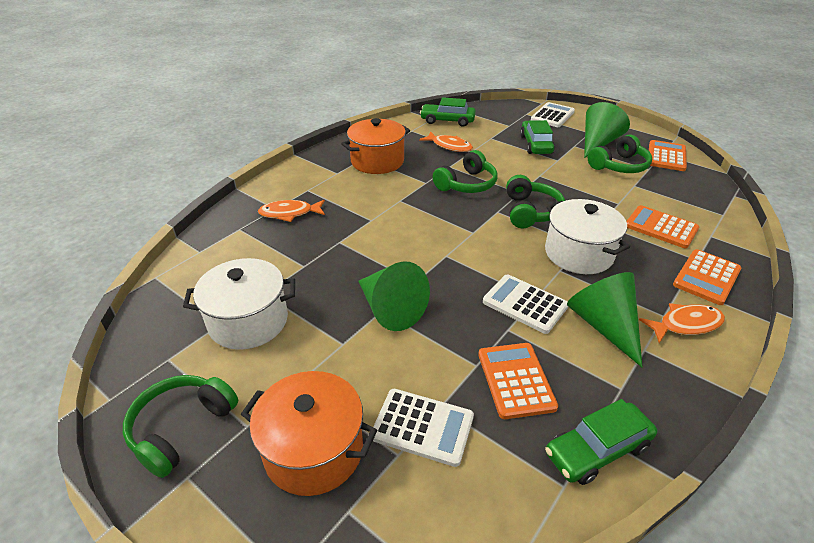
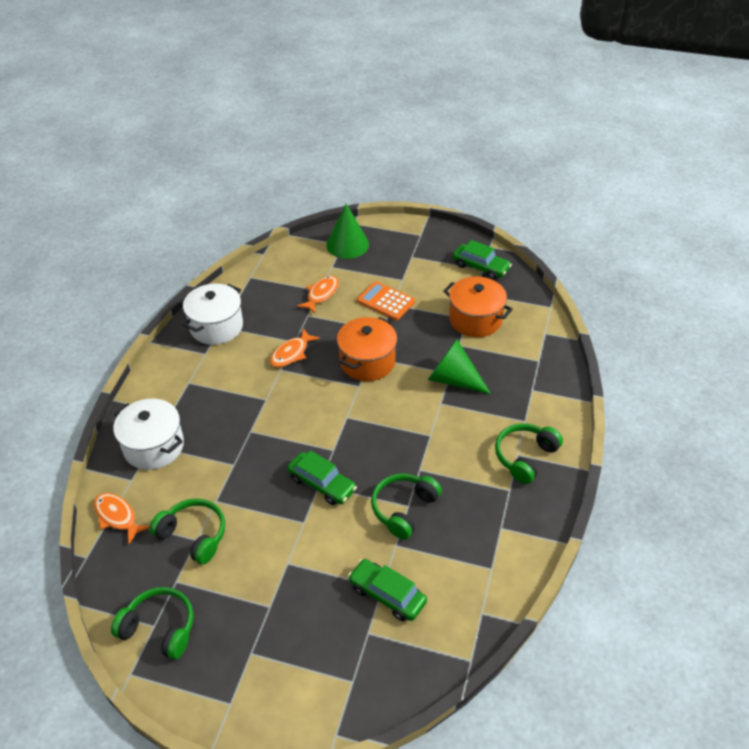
green cone: 3 -> 2
orange calculator: 4 -> 1
white calculator: 3 -> 0

